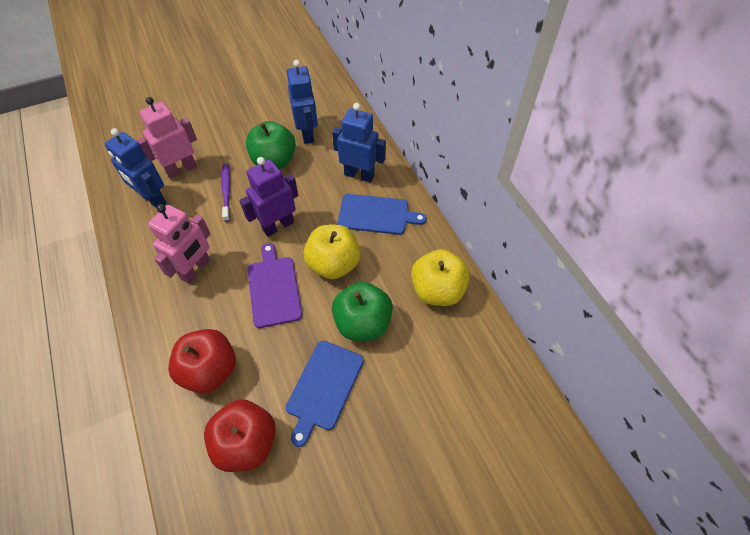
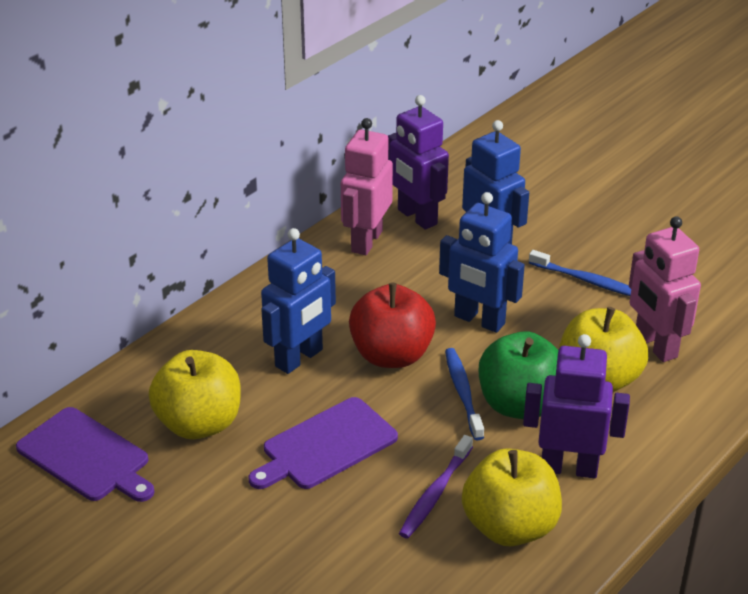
blue cutting board: 2 -> 0
blue toothbrush: 0 -> 2
green apple: 2 -> 1
purple cutting board: 1 -> 2
purple robot: 1 -> 2
red apple: 2 -> 1
yellow apple: 2 -> 3

